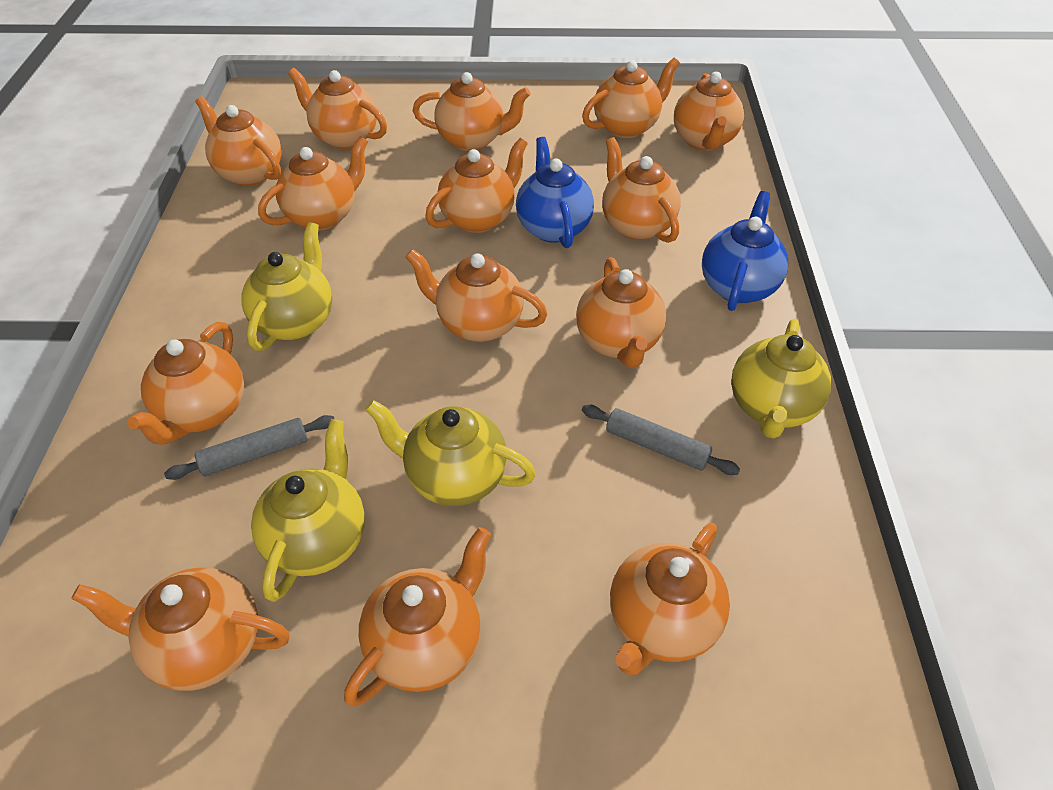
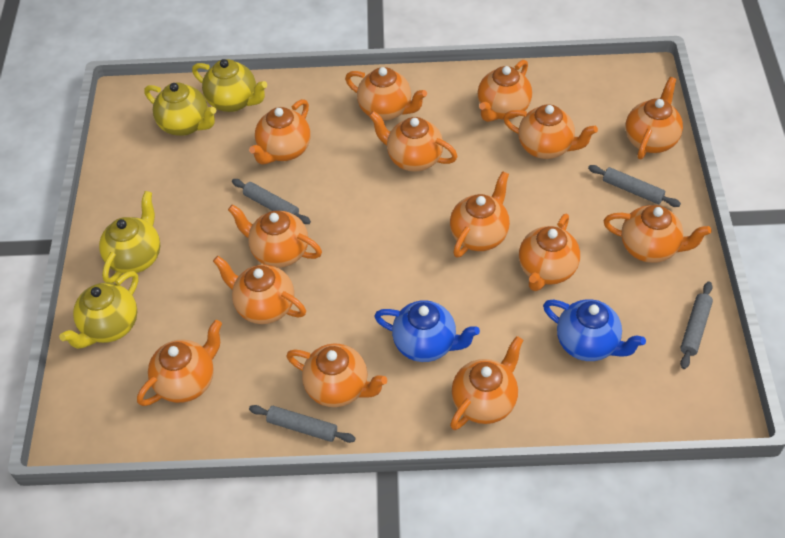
grey rolling pin: 2 -> 4

